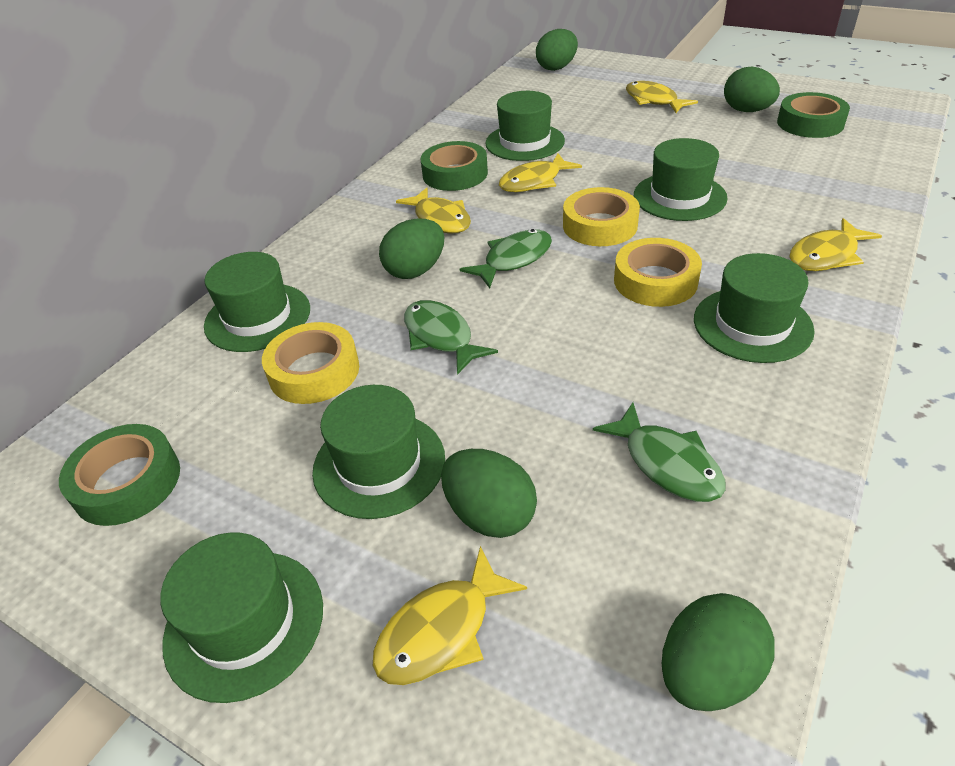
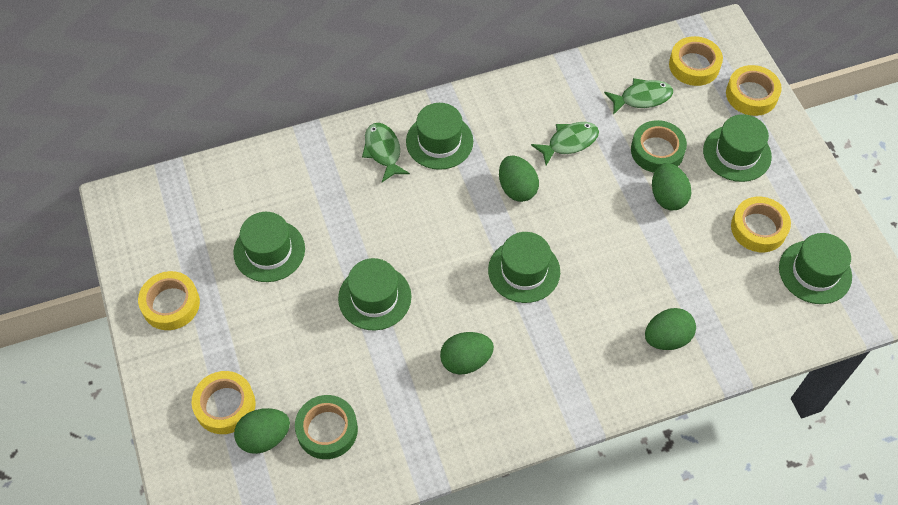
green tape: 3 -> 2
yellow fish: 5 -> 0
yellow tape: 3 -> 5

